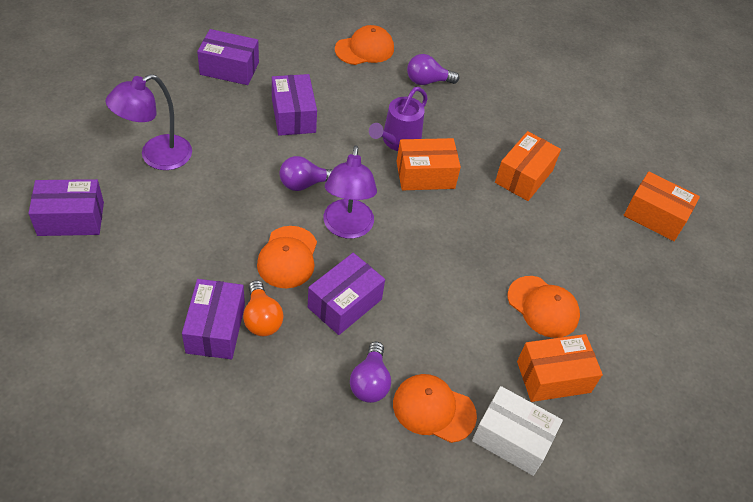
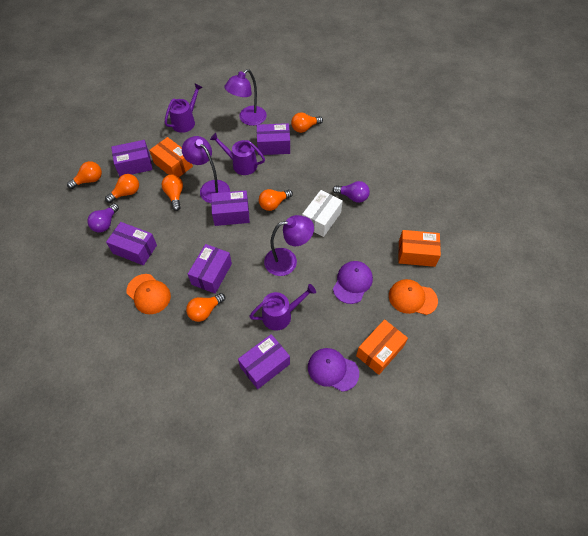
orange box: 4 -> 3
orange cap: 4 -> 2
orange light bulb: 1 -> 6
purple box: 5 -> 6
purple cap: 0 -> 2
purple lamp: 2 -> 3
purple light bulb: 3 -> 2
purple watering can: 1 -> 3

